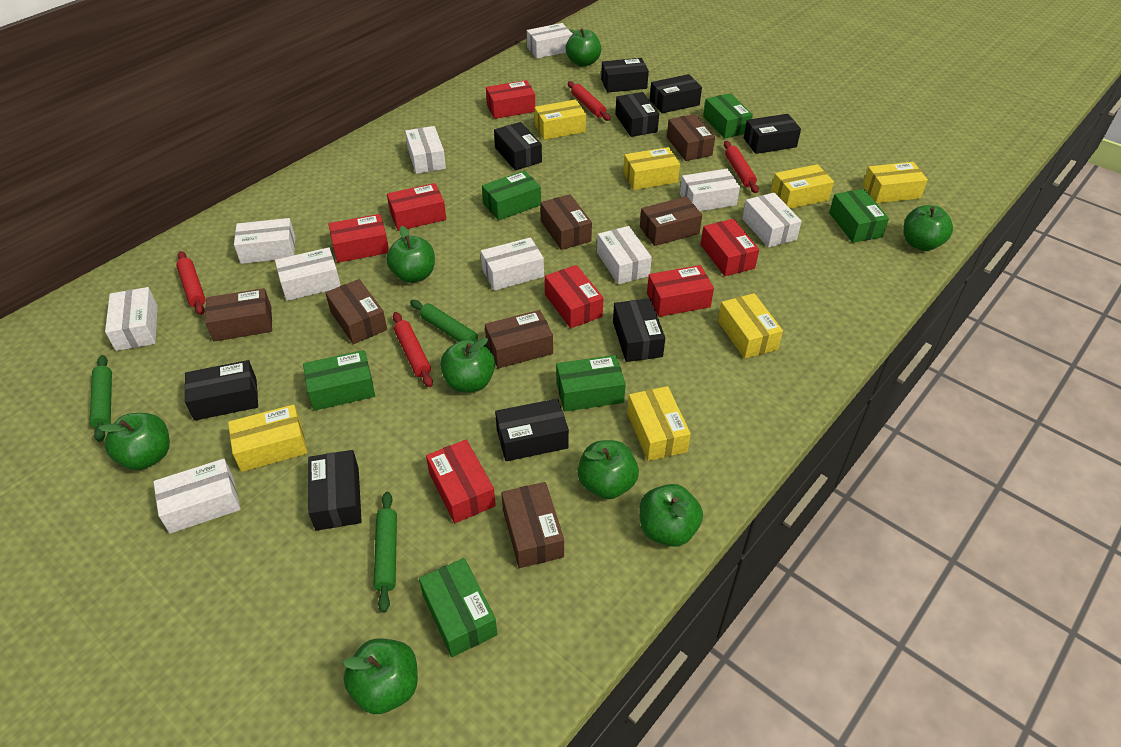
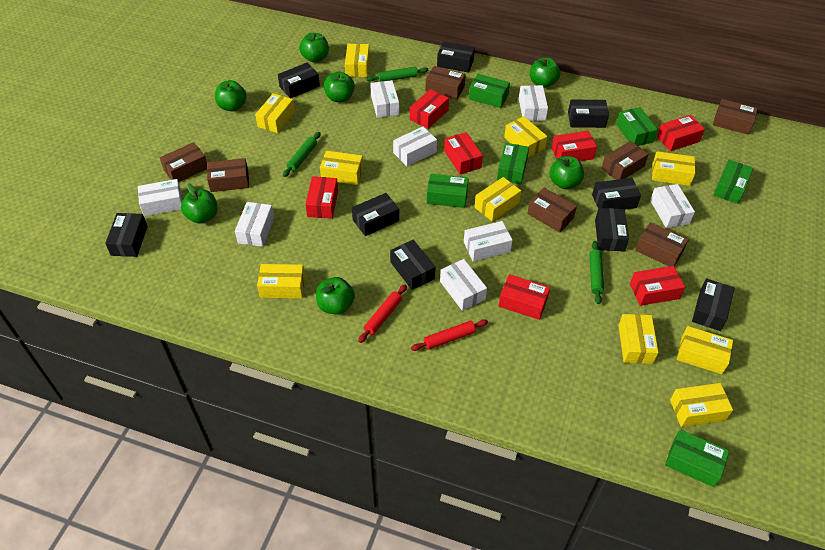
green apple: 8 -> 7
red rolling pin: 4 -> 2
white box: 10 -> 8
yellow box: 7 -> 10

